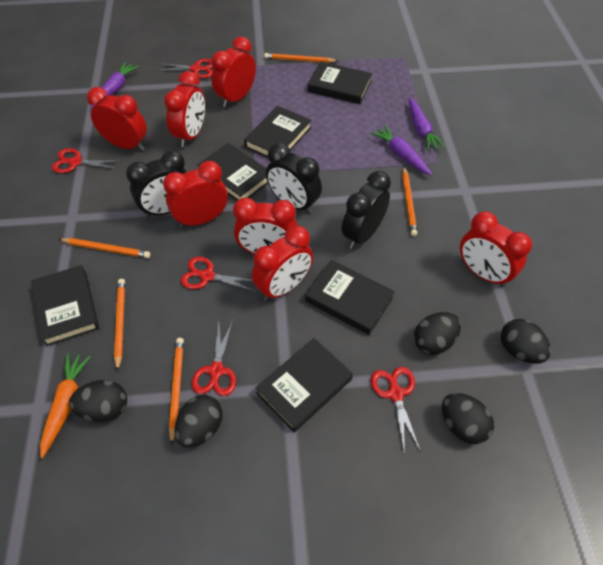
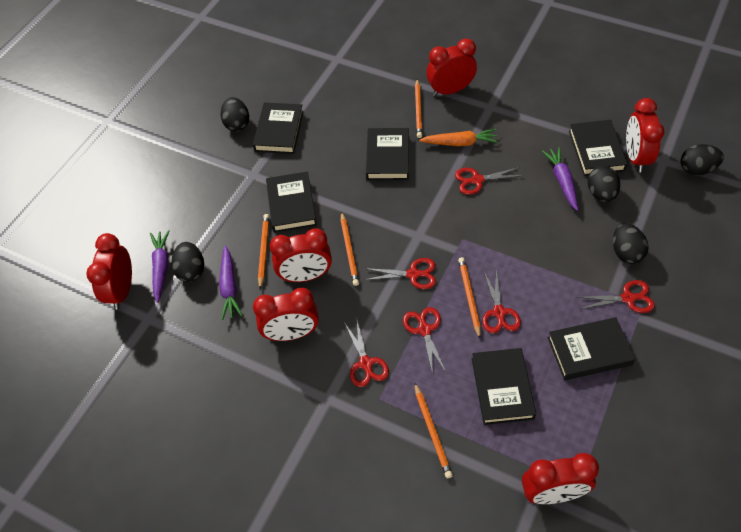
black clock: 3 -> 0
red clock: 7 -> 6
red scissors: 5 -> 6

